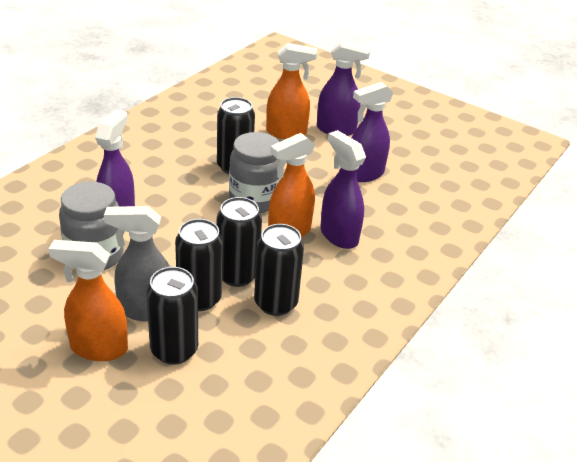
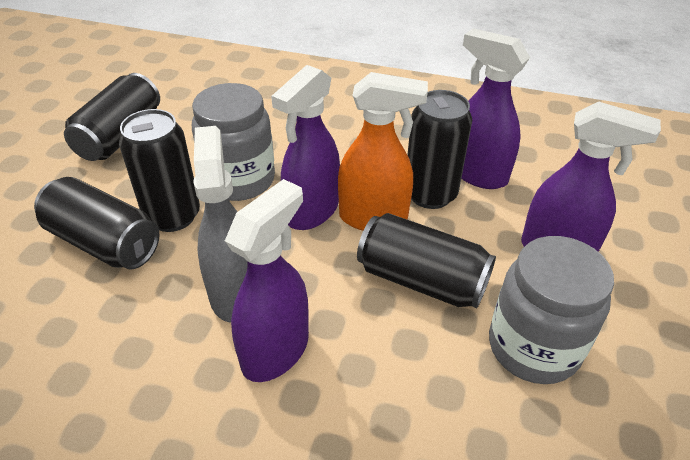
orange spray bottle: 3 -> 1

